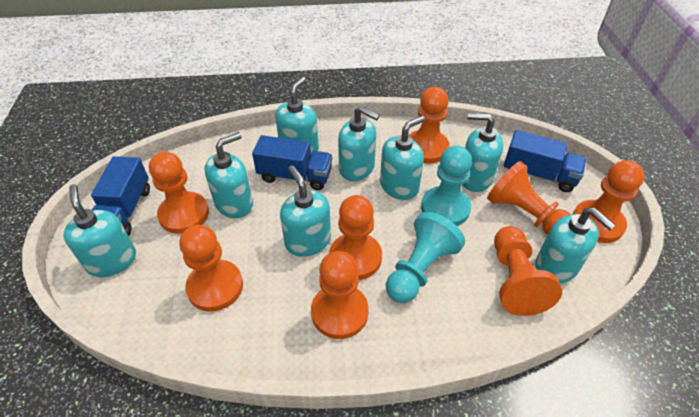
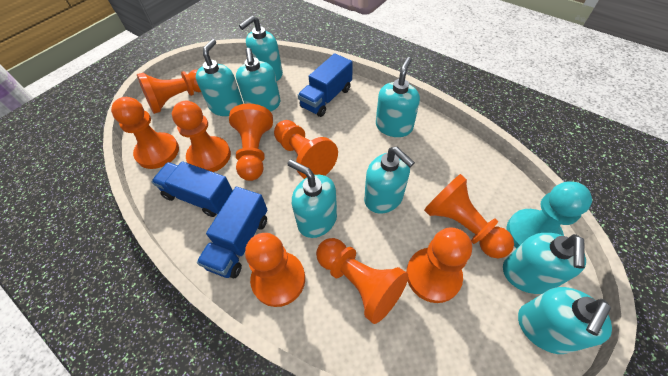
orange pawn: 8 -> 9
turquoise pawn: 2 -> 1

